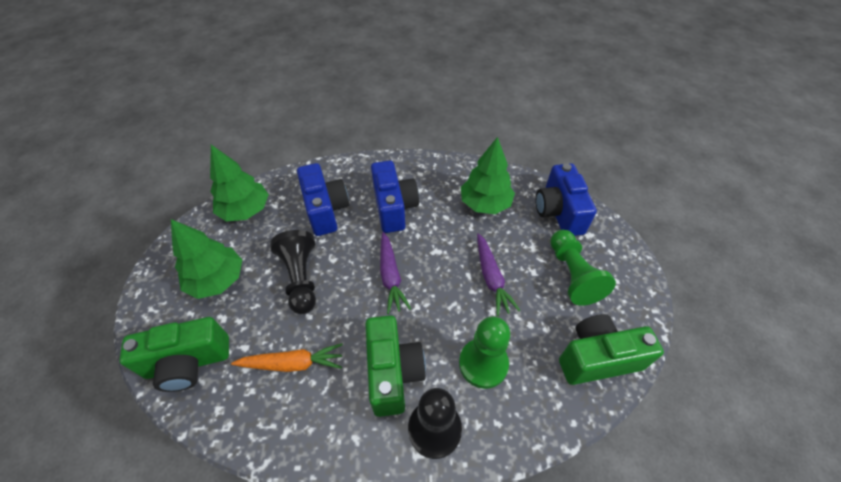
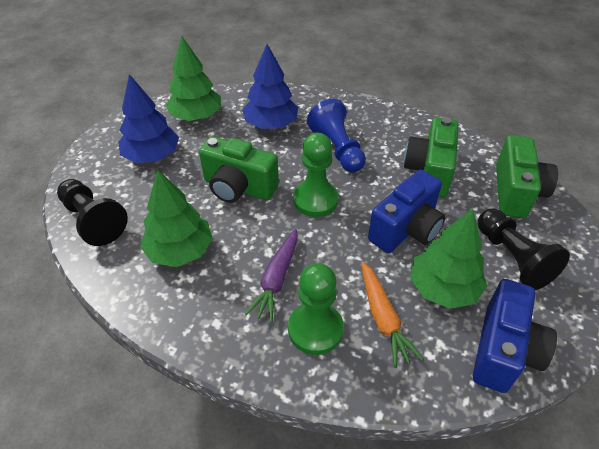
blue camera: 3 -> 2
blue pawn: 0 -> 1
blue tree: 0 -> 2
purple carrot: 2 -> 1

